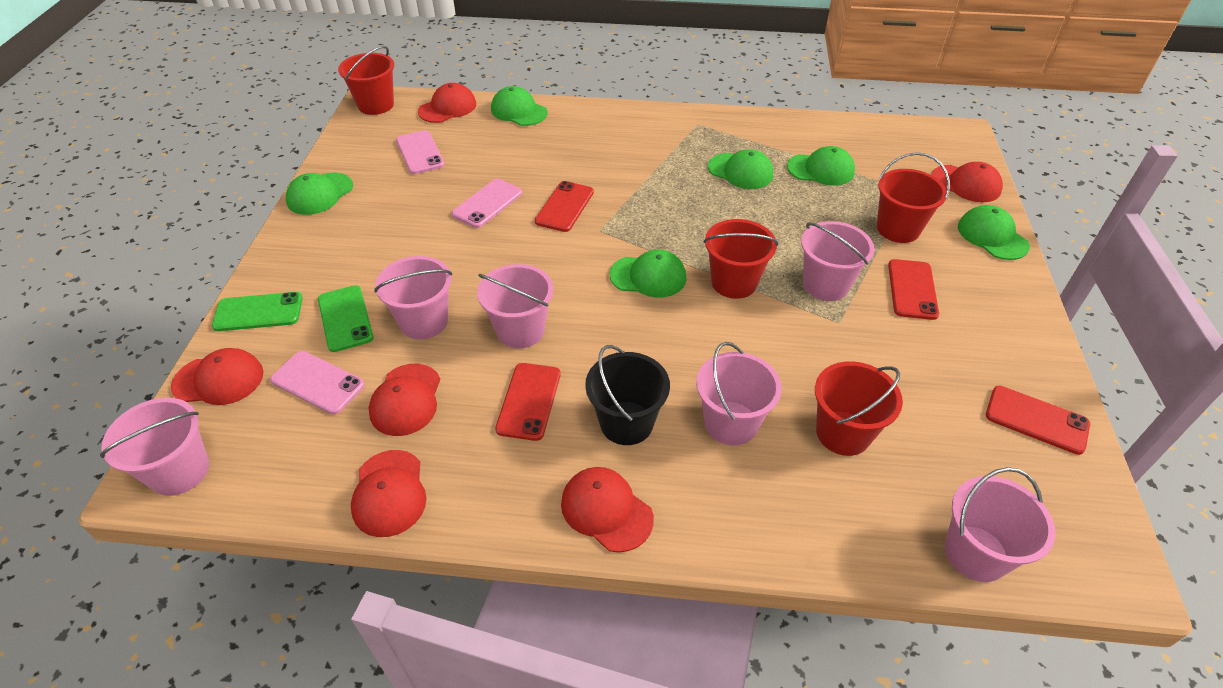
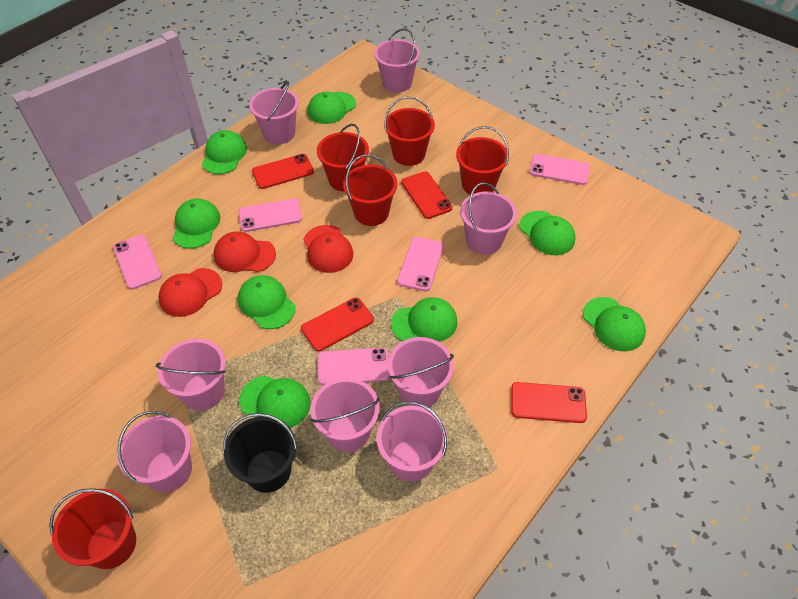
green cap: 6 -> 8
green phone: 2 -> 0
pink bucket: 6 -> 8
pink phone: 3 -> 5
red bucket: 4 -> 5
red cap: 6 -> 3

